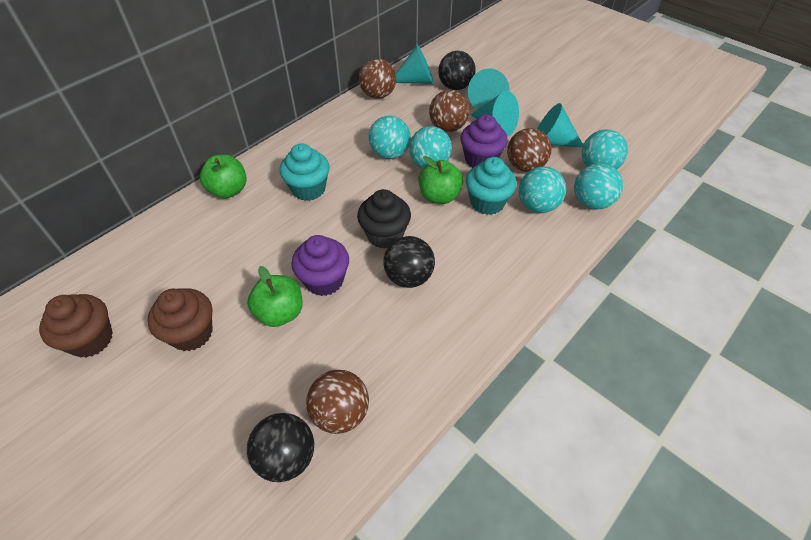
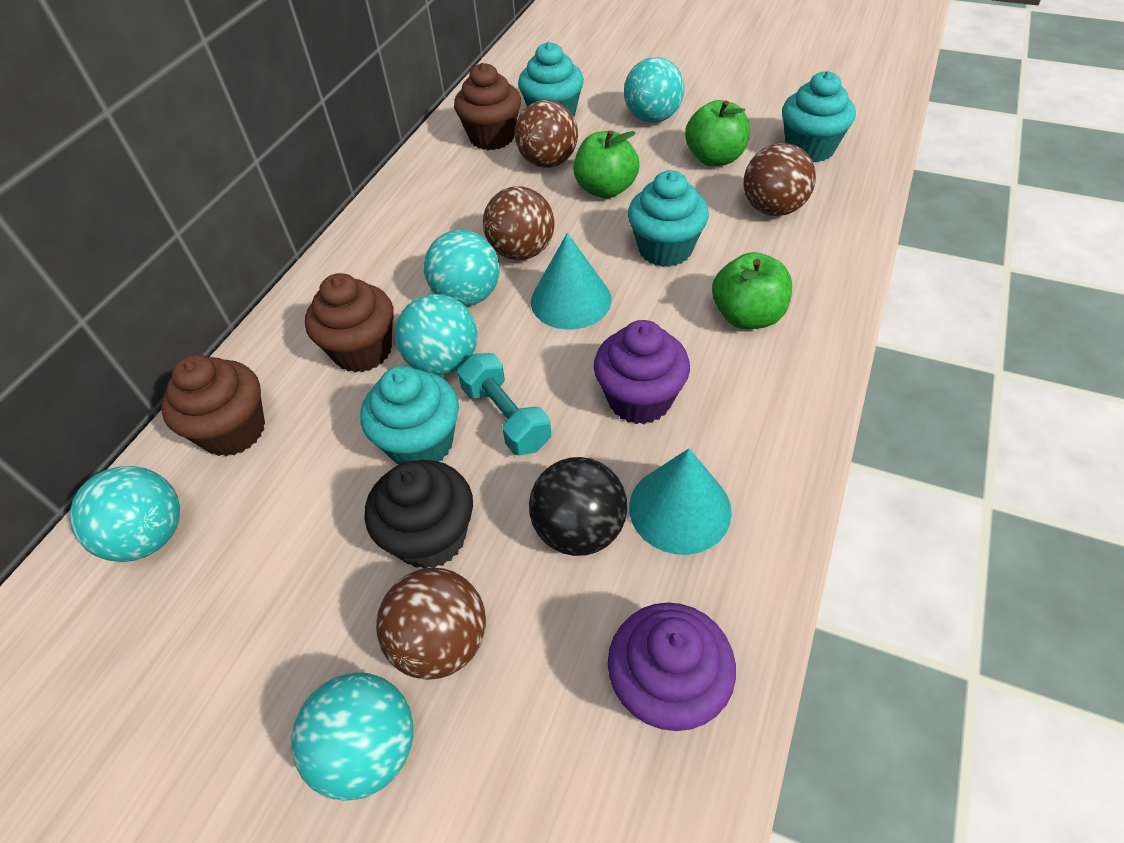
black ball: 3 -> 1
brown cupcake: 2 -> 3
turquoise cone: 4 -> 2
turquoise cupcake: 2 -> 4
turquoise dumbbell: 0 -> 1

